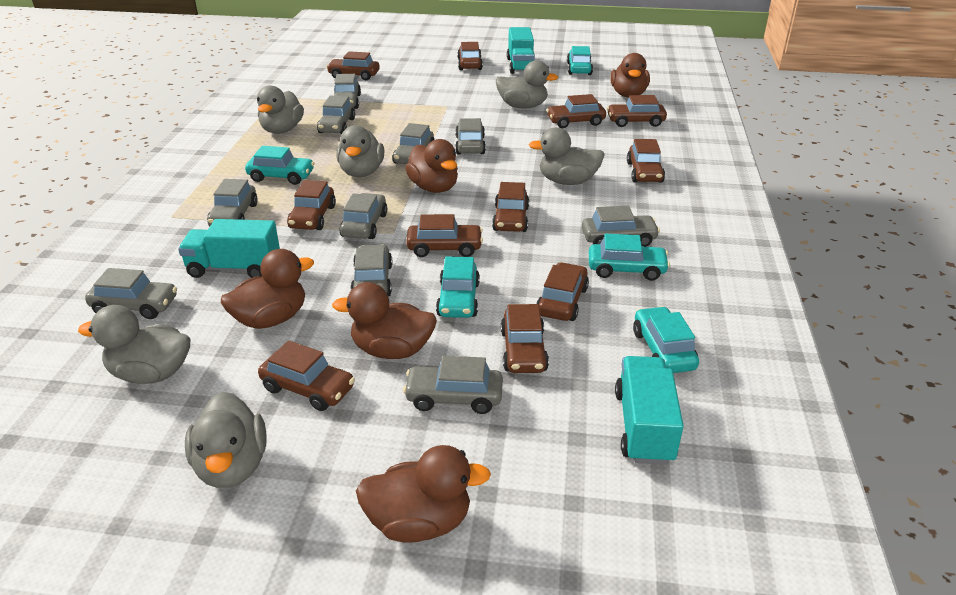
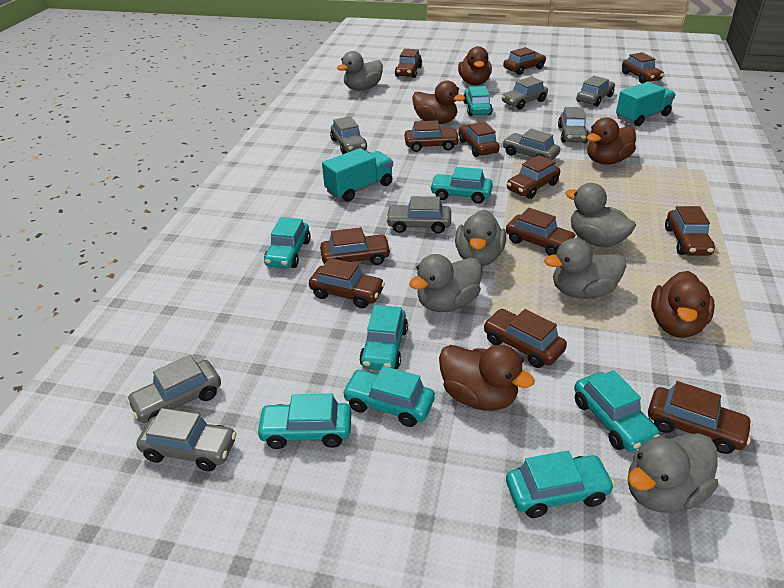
brown car: 11 -> 12
grey car: 10 -> 8
turquoise car: 5 -> 8
turquoise truck: 3 -> 2

